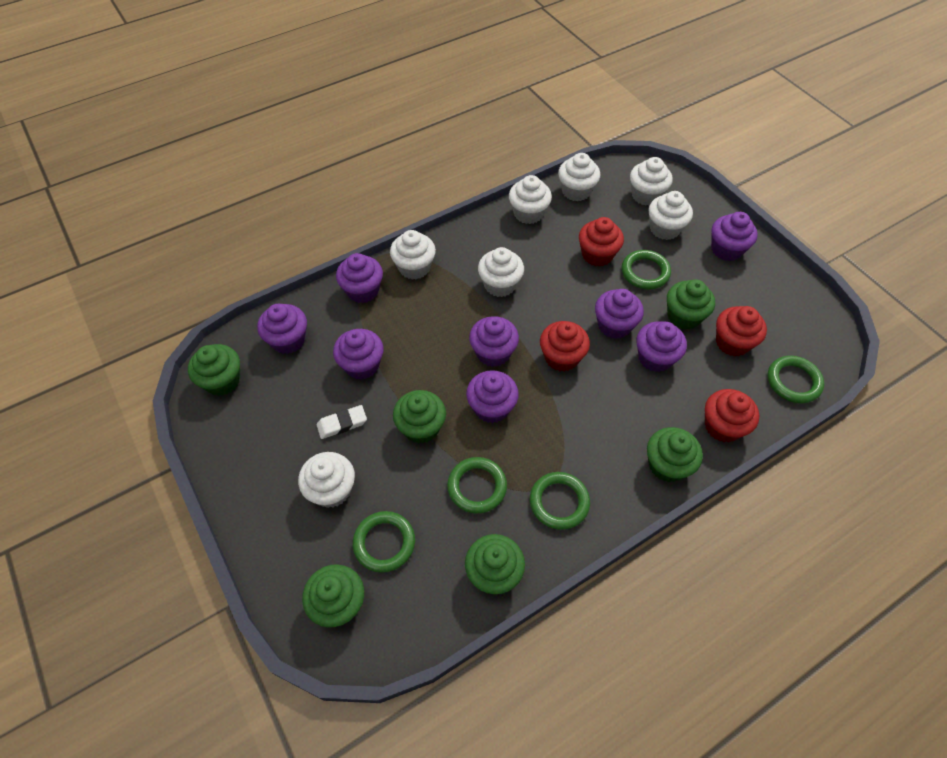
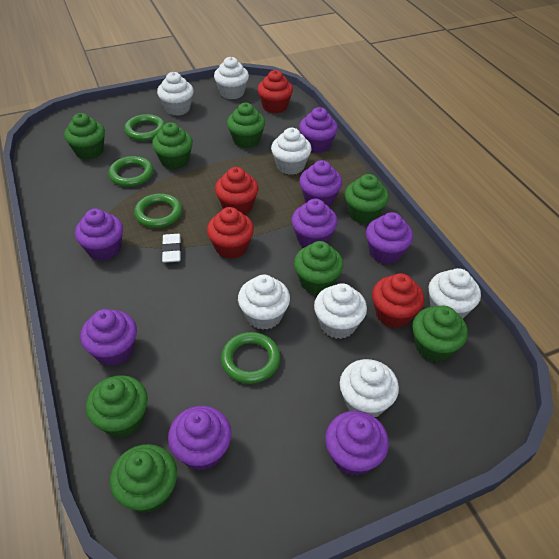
green cupcake: 6 -> 8
green ring: 5 -> 4

